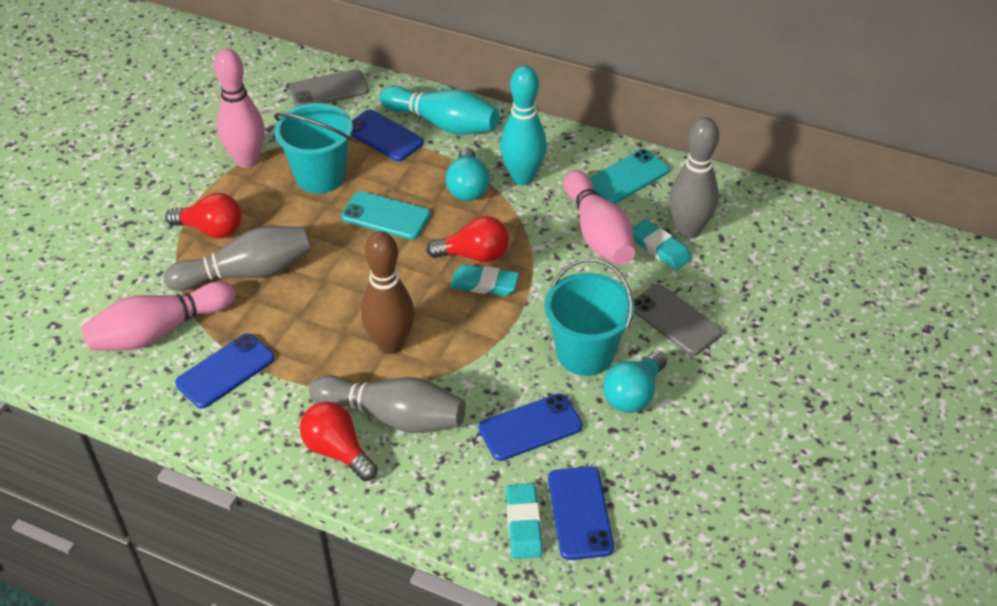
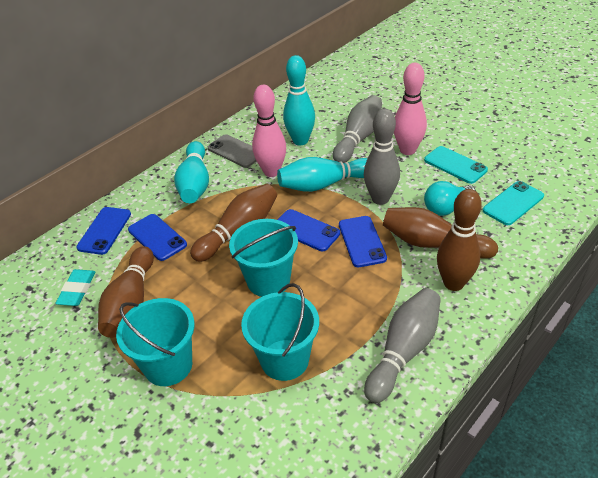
brown bowling pin: 1 -> 4
grey phone: 2 -> 1
pink bowling pin: 3 -> 2
red light bulb: 3 -> 0
turquoise bowling pin: 2 -> 3
turquoise bucket: 2 -> 3
turquoise eraser: 3 -> 1
turquoise light bulb: 2 -> 1

